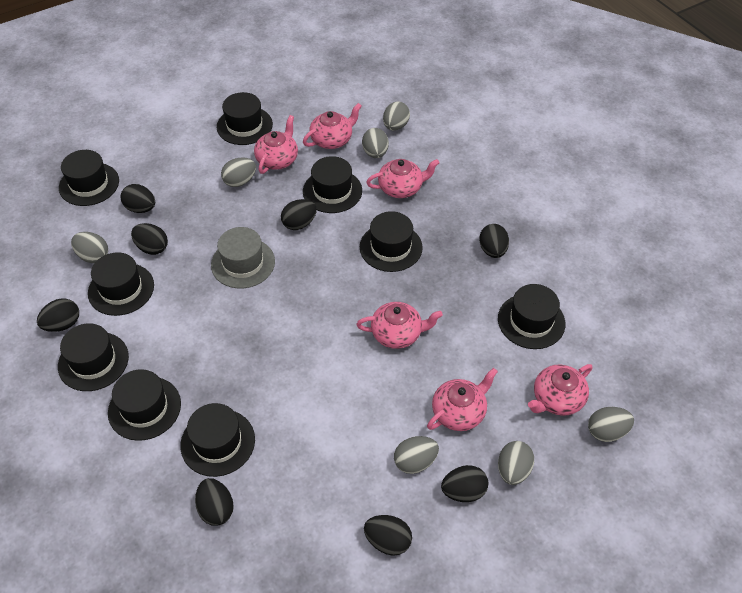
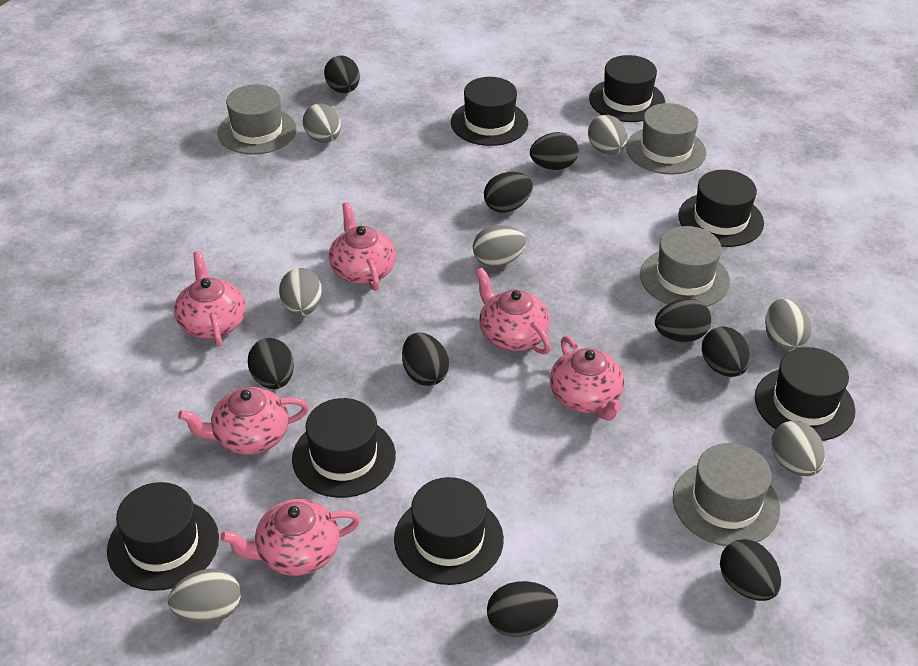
black egg: 8 -> 9
black hat: 9 -> 7
grey hat: 1 -> 4

